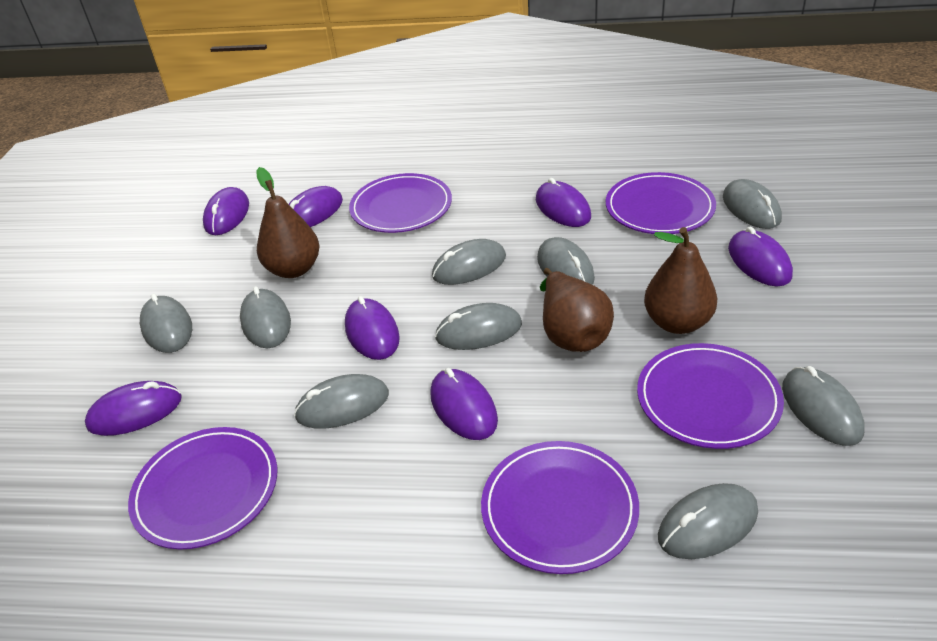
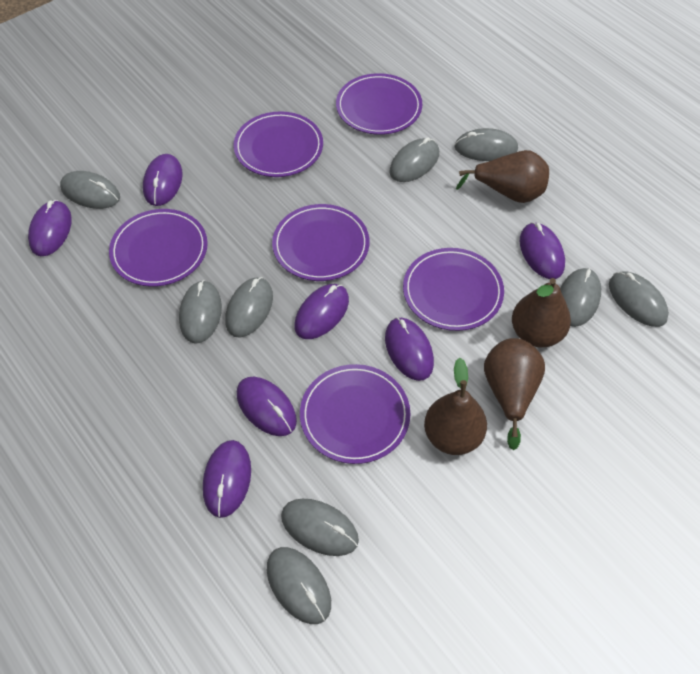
brown pear: 3 -> 4
purple plate: 5 -> 6

